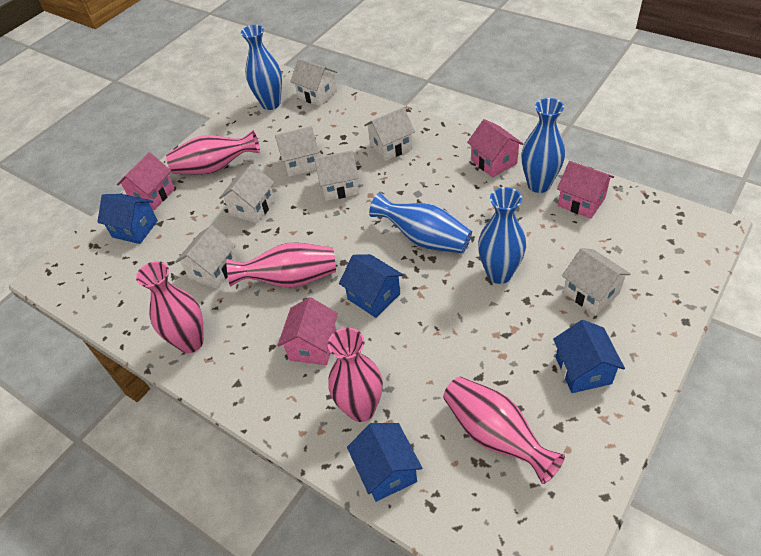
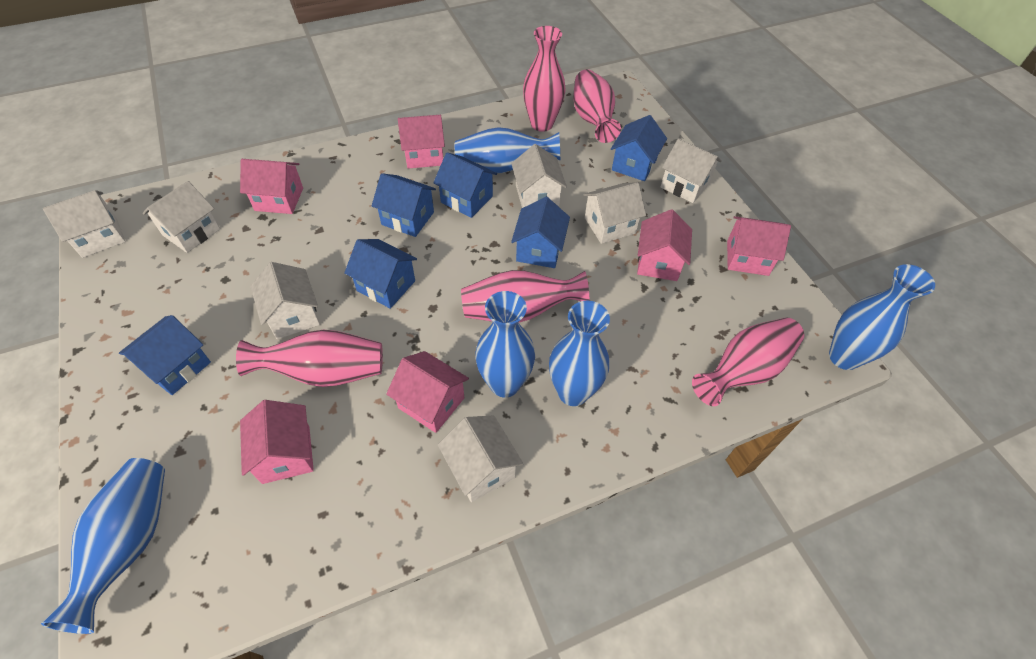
blue house: 4 -> 6
blue vase: 4 -> 5
pink house: 4 -> 6

